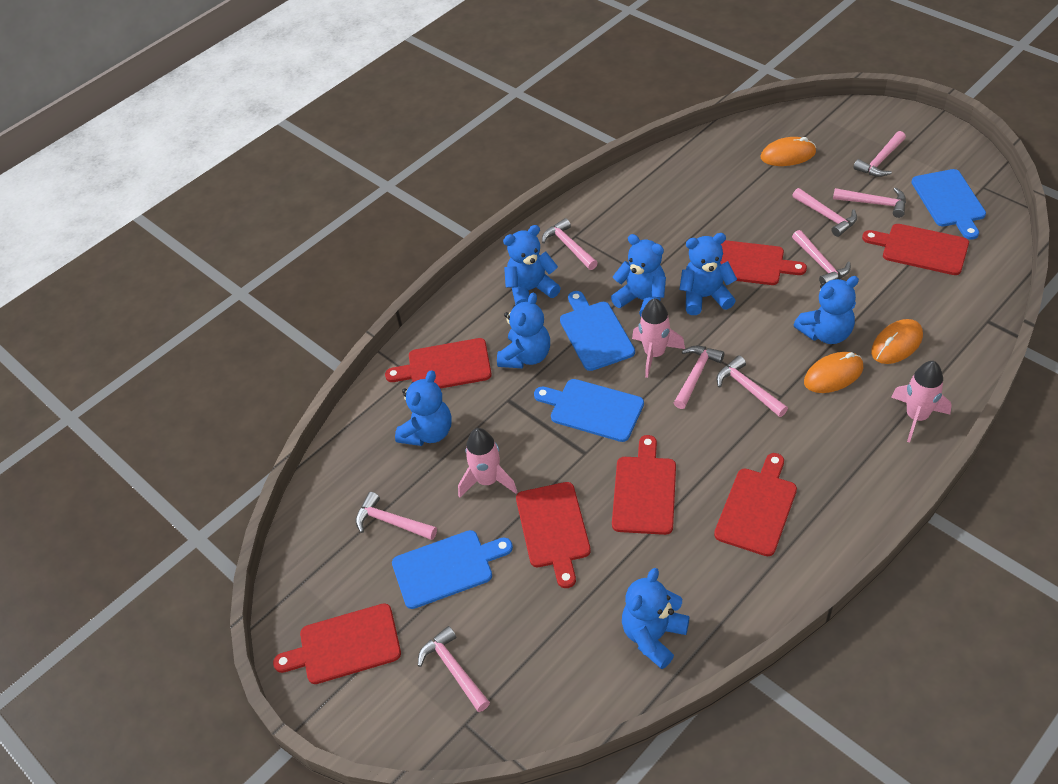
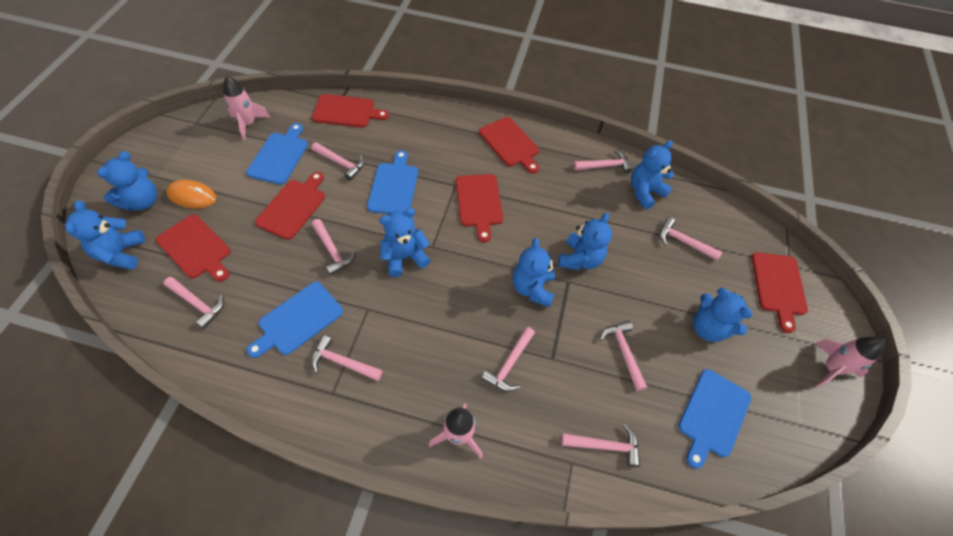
orange mouse: 3 -> 1
red cutting board: 7 -> 6

